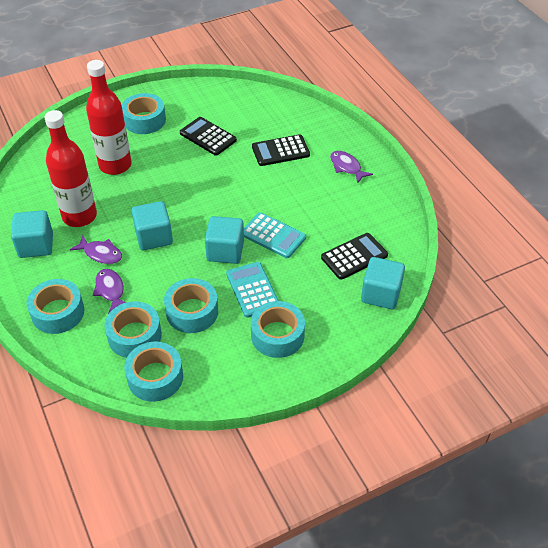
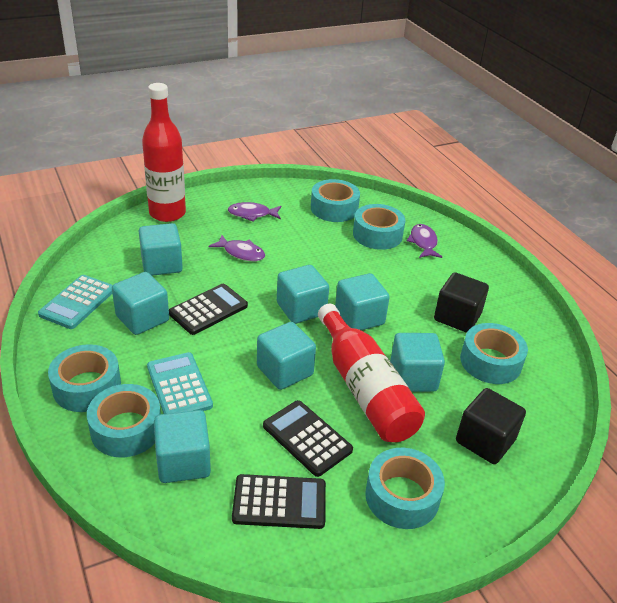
black cube: 0 -> 2
turquoise cube: 4 -> 7

